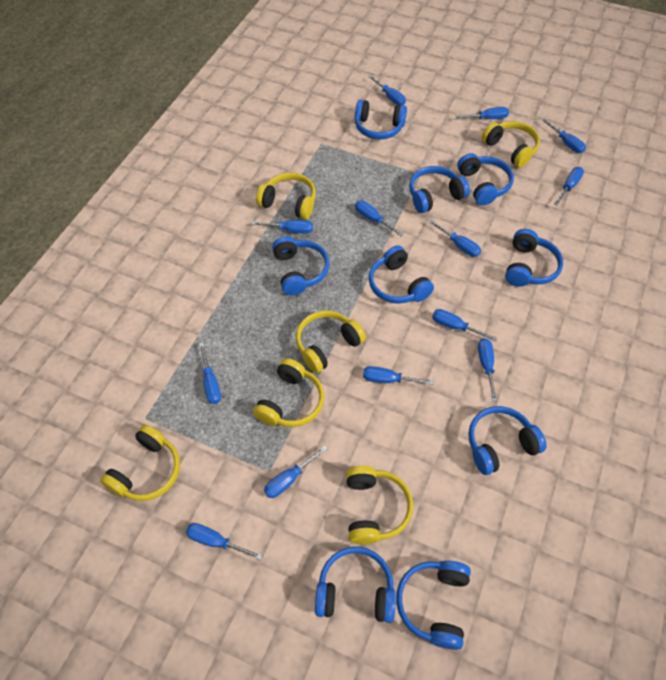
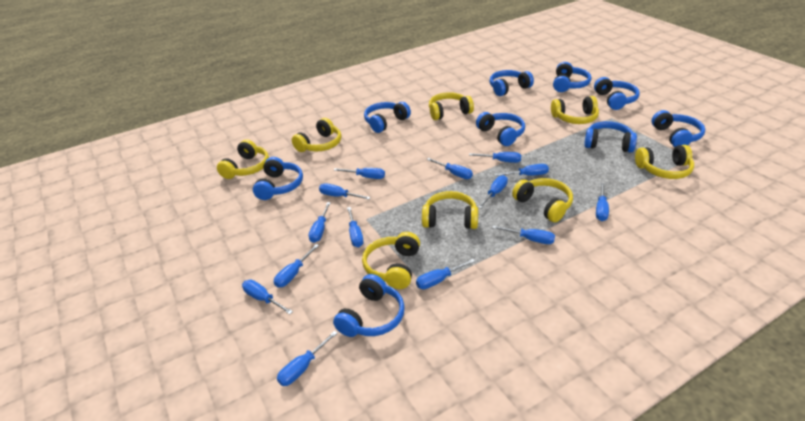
blue screwdriver: 13 -> 14
yellow headphones: 6 -> 8

